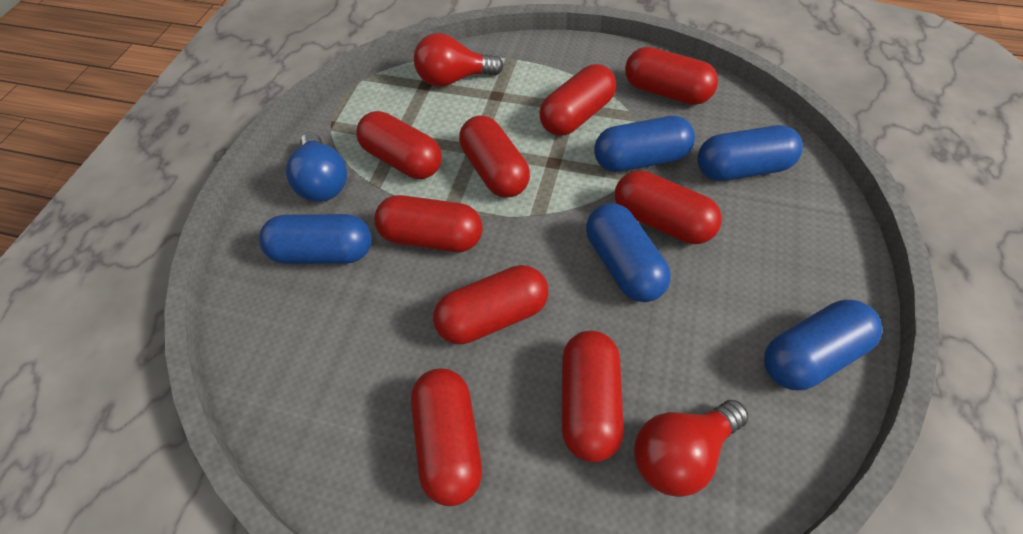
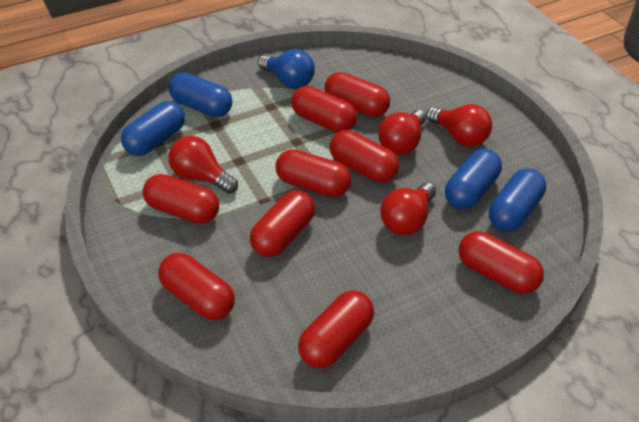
blue capsule: 5 -> 4
red light bulb: 2 -> 4

